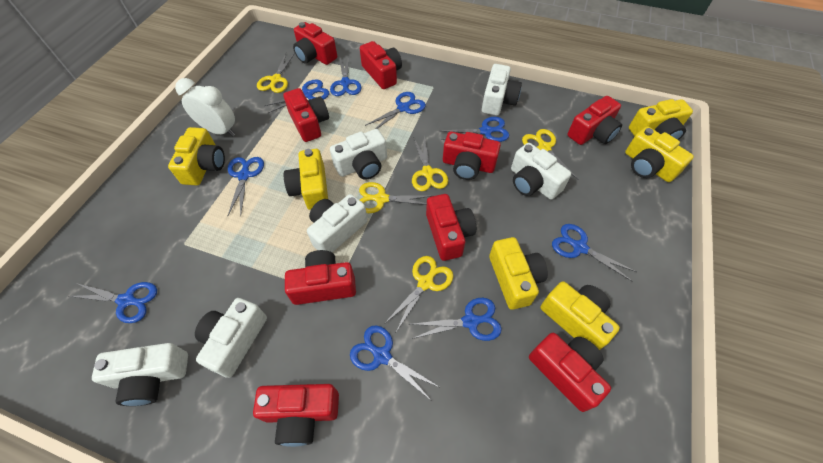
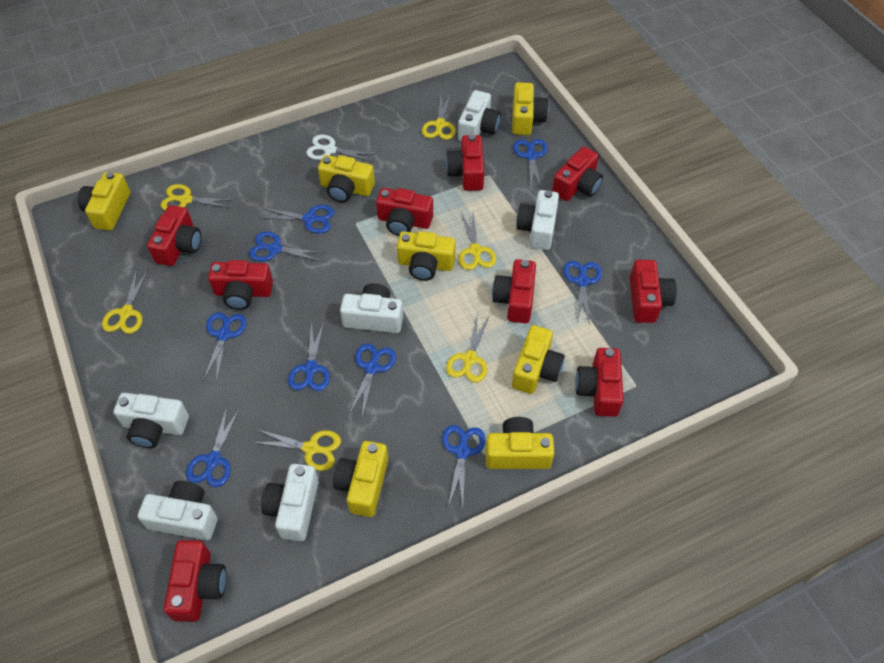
white clock: 1 -> 0
white scissors: 0 -> 1
yellow camera: 6 -> 7
yellow scissors: 5 -> 6

